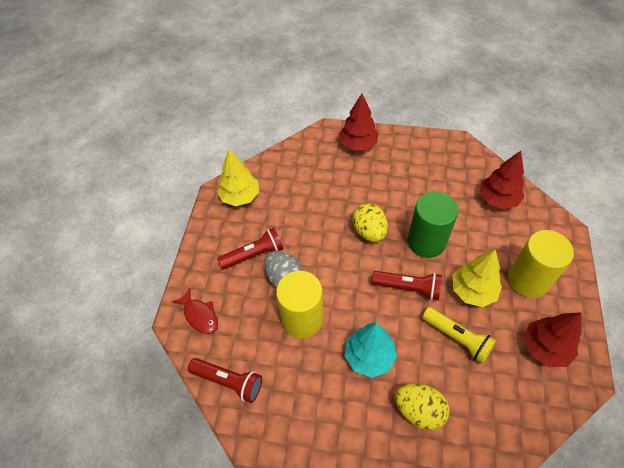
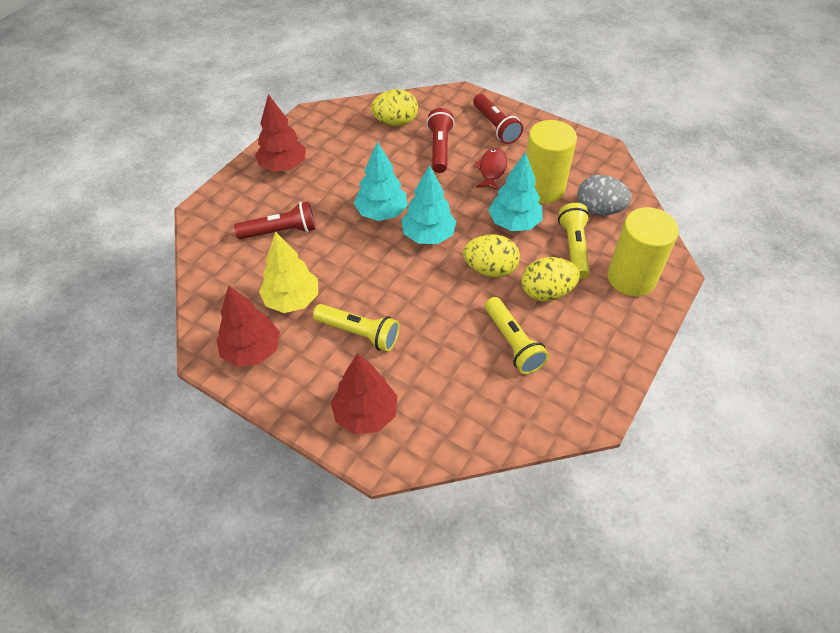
green cylinder: 1 -> 0
turquoise tree: 1 -> 3
yellow egg: 2 -> 3
yellow flashlight: 1 -> 3
yellow tree: 2 -> 1

